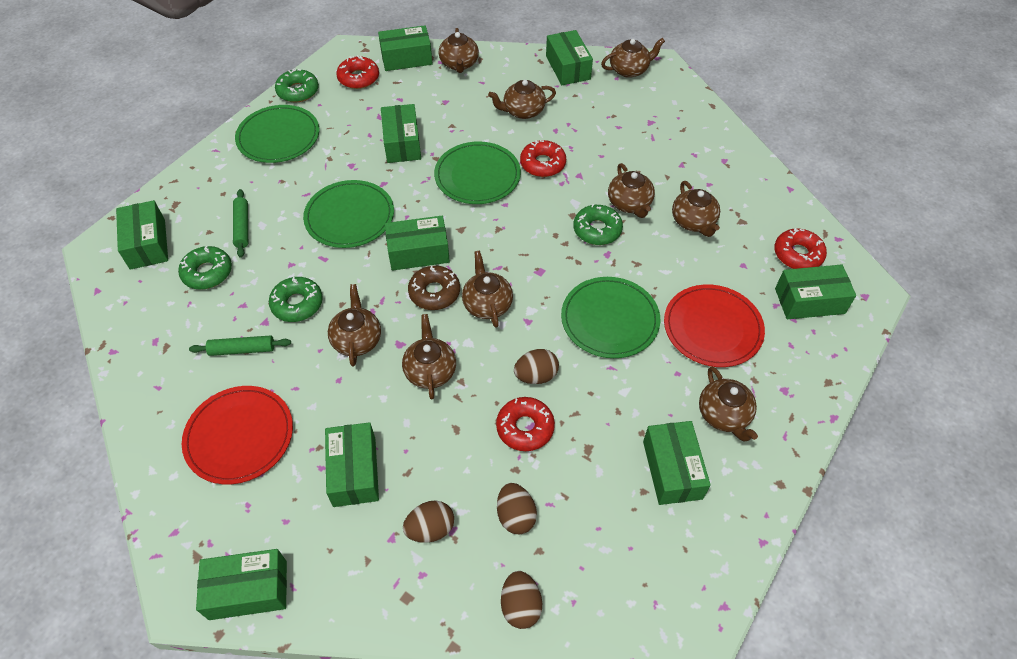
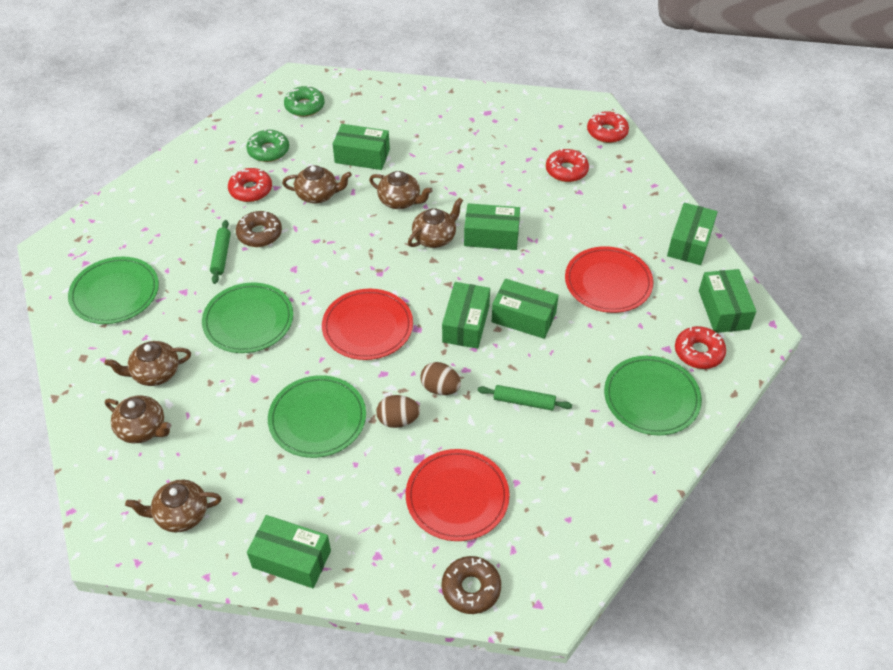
brown donut: 1 -> 2
brown egg: 4 -> 2
brown teapot: 9 -> 6
green box: 9 -> 7
green donut: 4 -> 2
red plate: 2 -> 3

